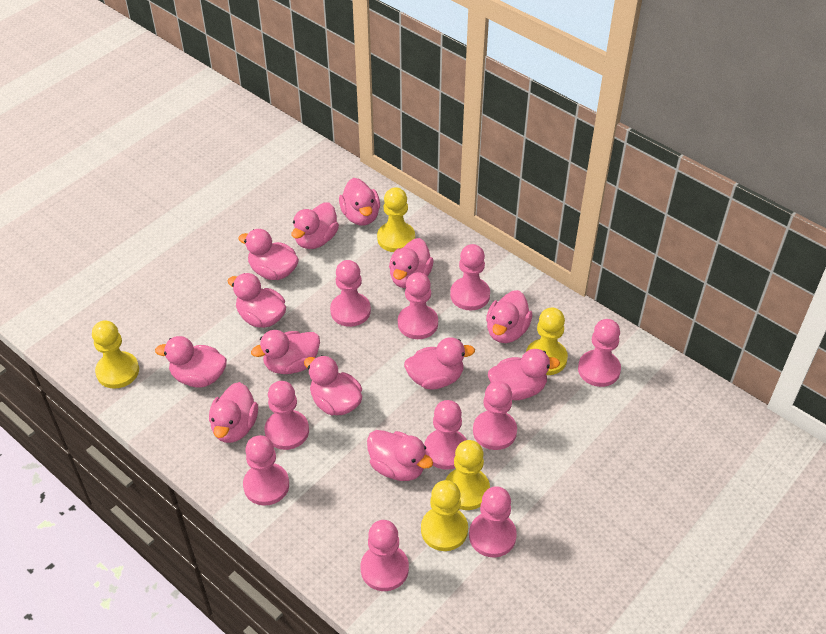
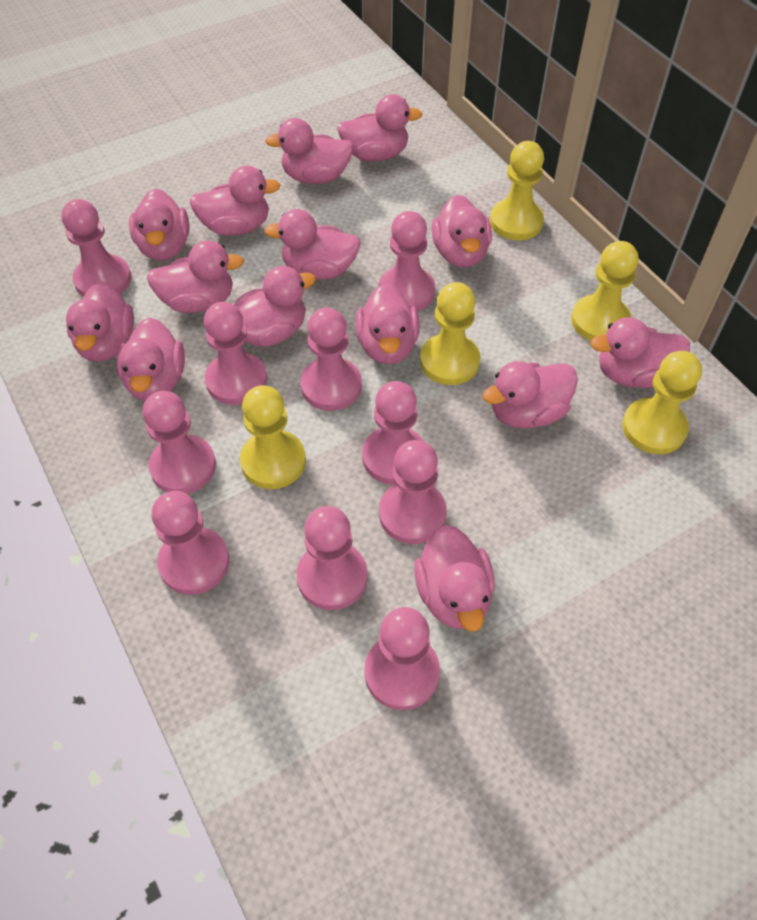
pink duck: 13 -> 14

